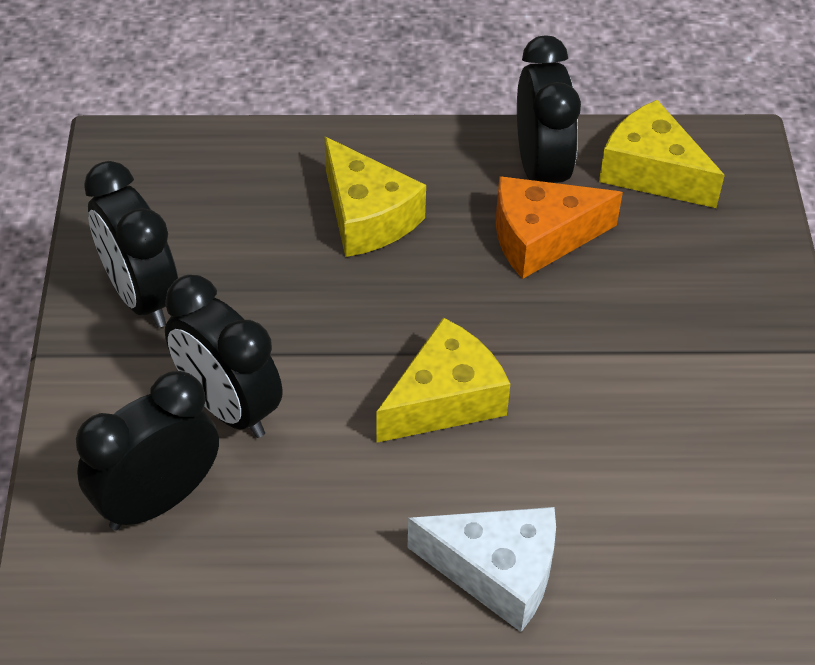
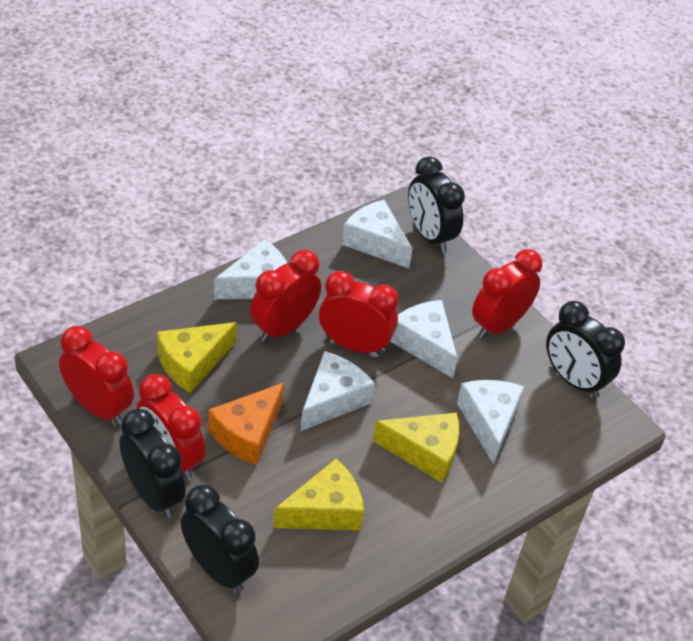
red clock: 0 -> 5
white cheese: 1 -> 5

